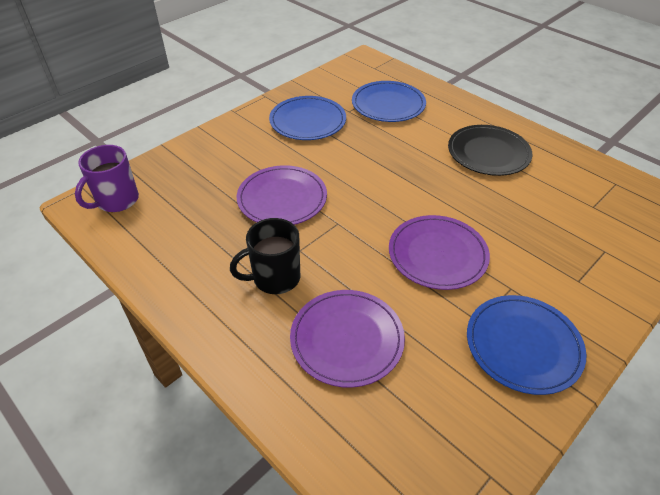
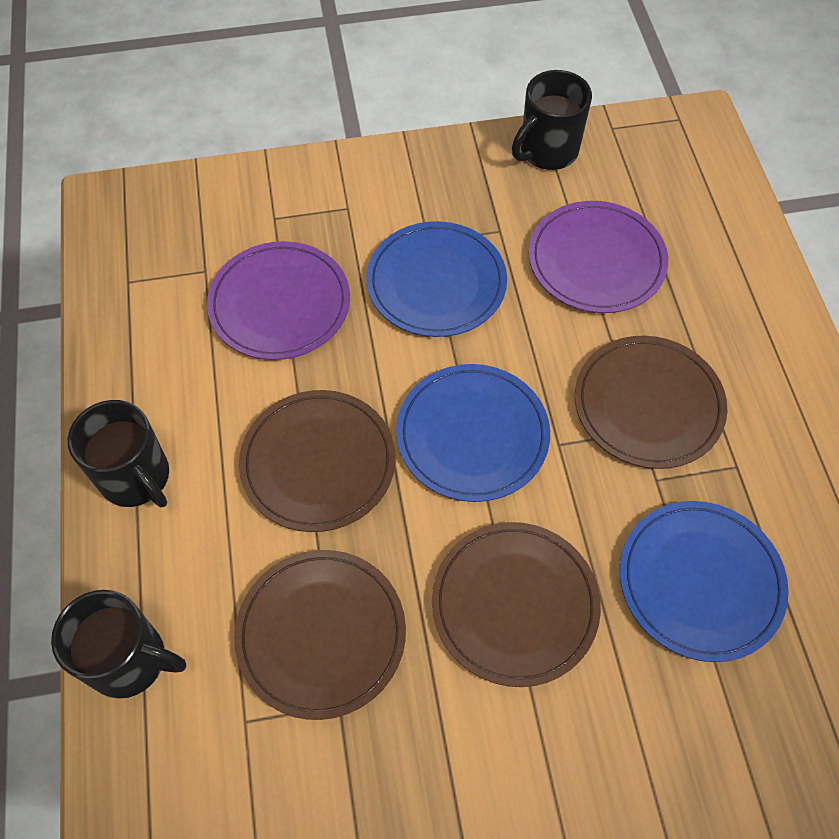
black mug: 1 -> 3
black plate: 1 -> 0
brown plate: 0 -> 4
purple mug: 1 -> 0
purple plate: 3 -> 2

